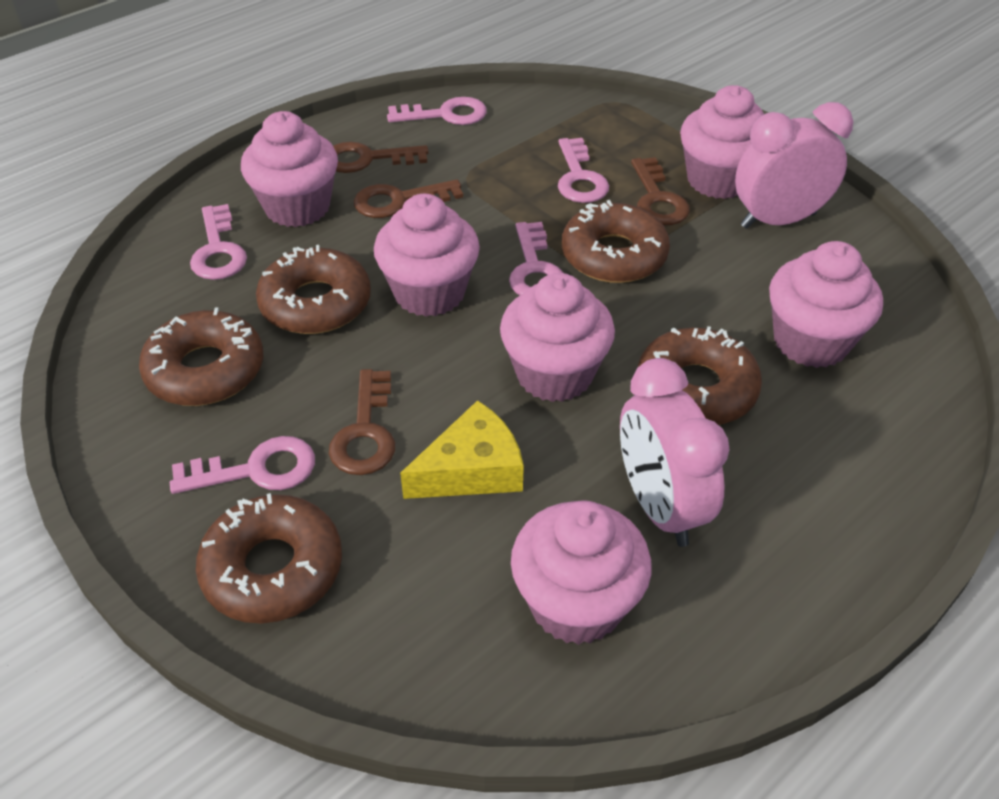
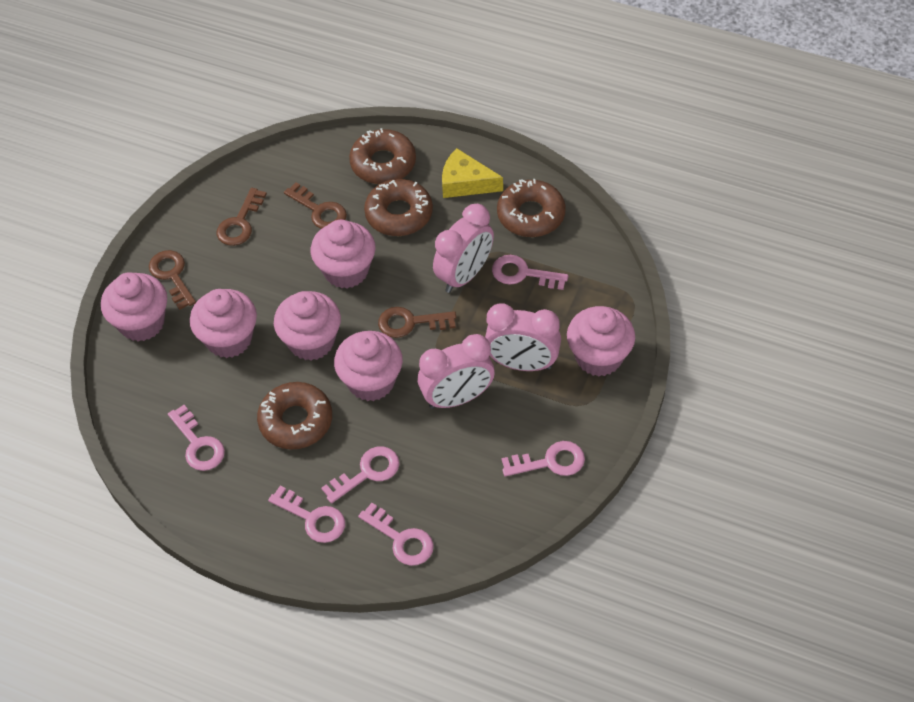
brown donut: 5 -> 4
pink clock: 2 -> 3
pink key: 5 -> 6

